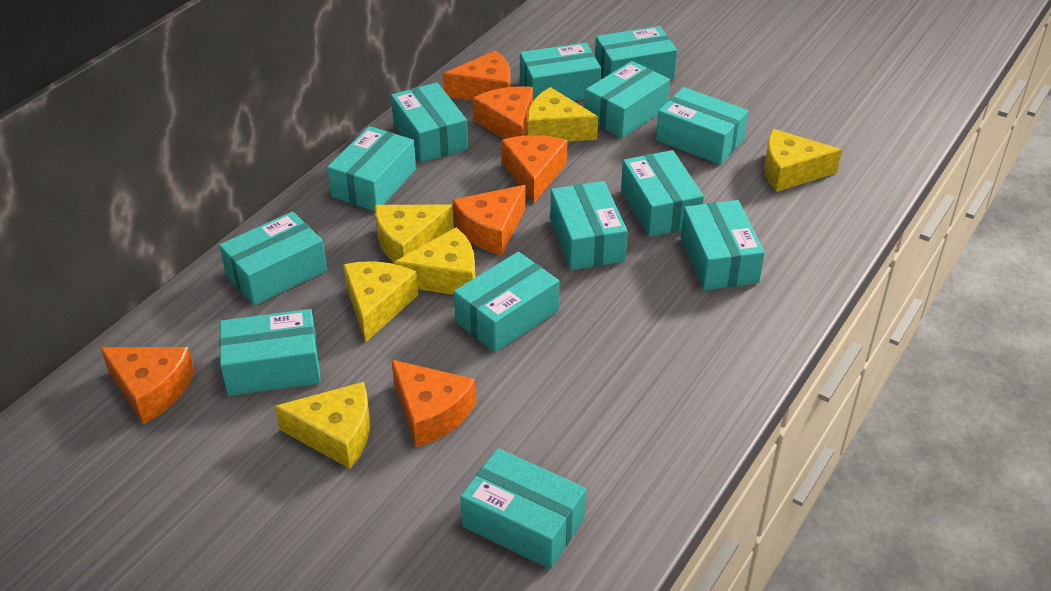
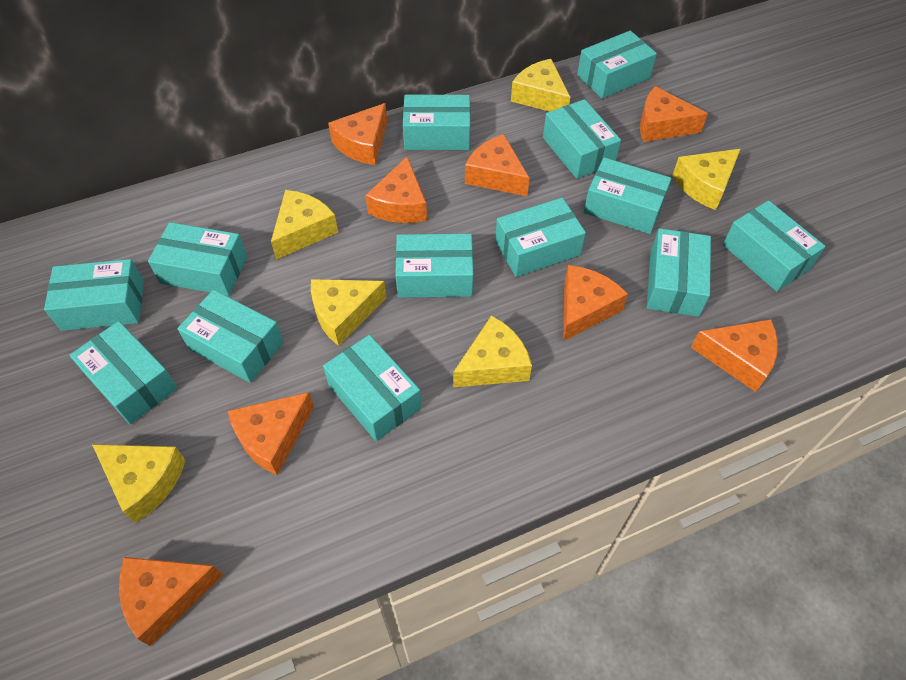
orange cheese: 6 -> 8

